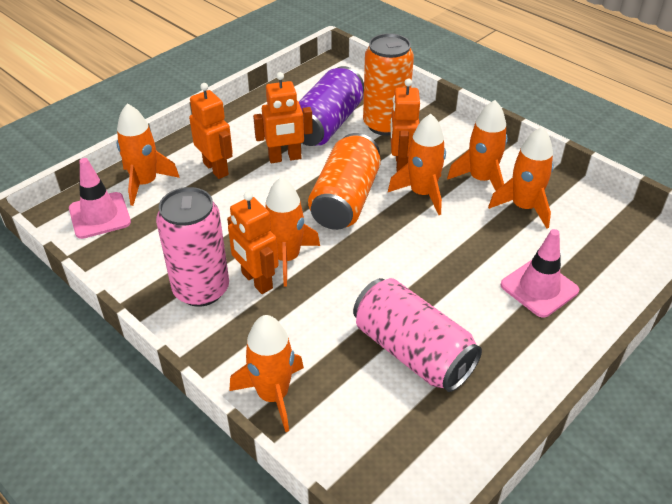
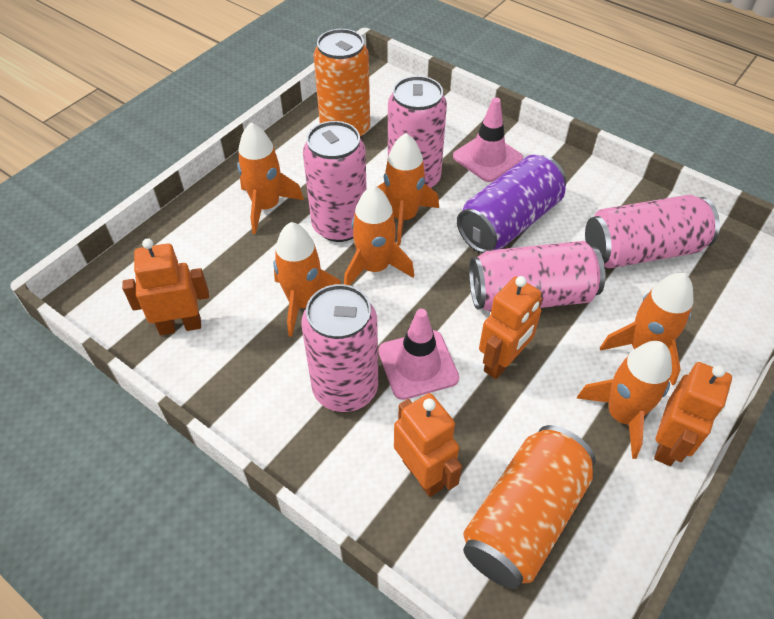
pink can: 2 -> 5

